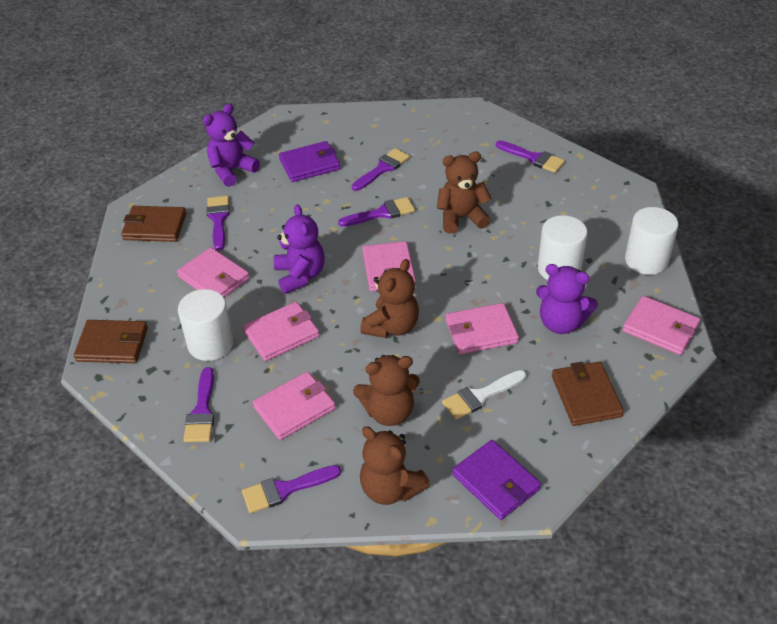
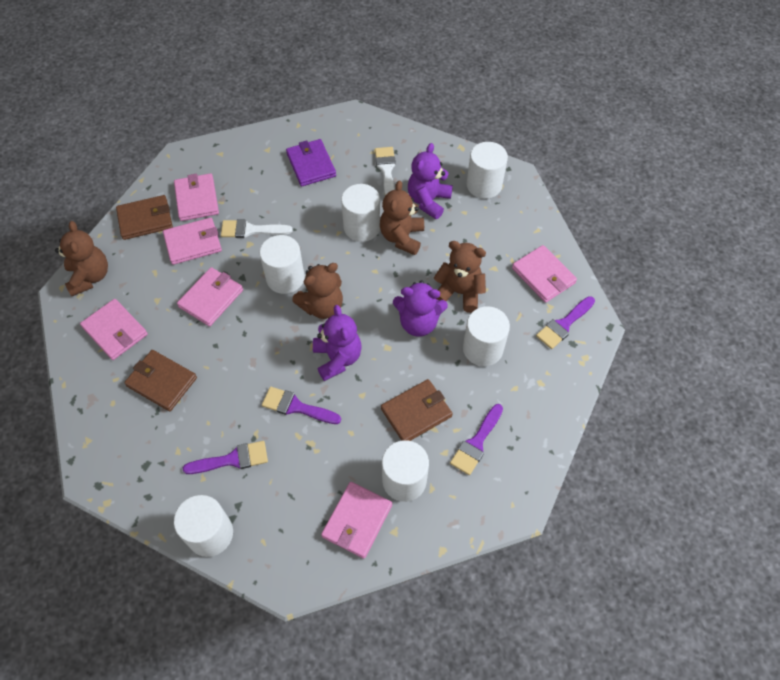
purple brush: 6 -> 4
purple wallet: 2 -> 1
white brush: 1 -> 2
white cylinder: 3 -> 6

